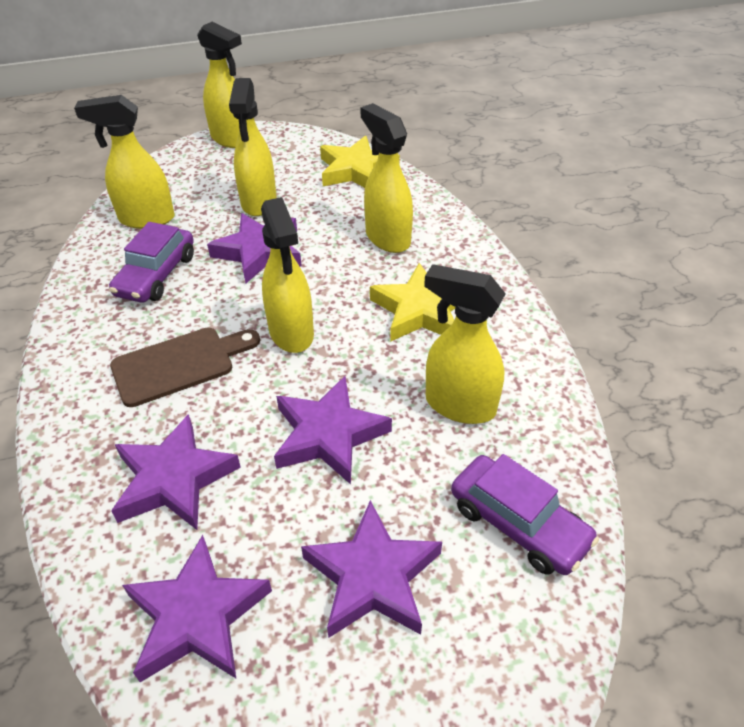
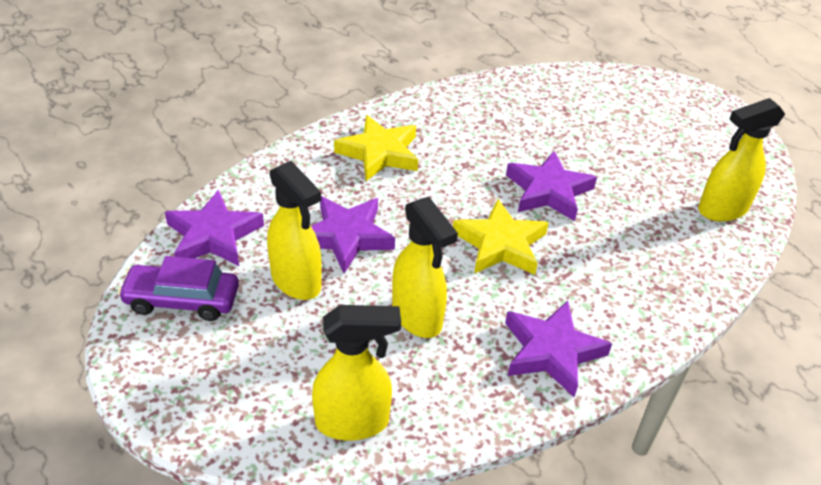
brown cutting board: 1 -> 0
purple car: 2 -> 1
purple star: 5 -> 4
yellow spray bottle: 6 -> 4

